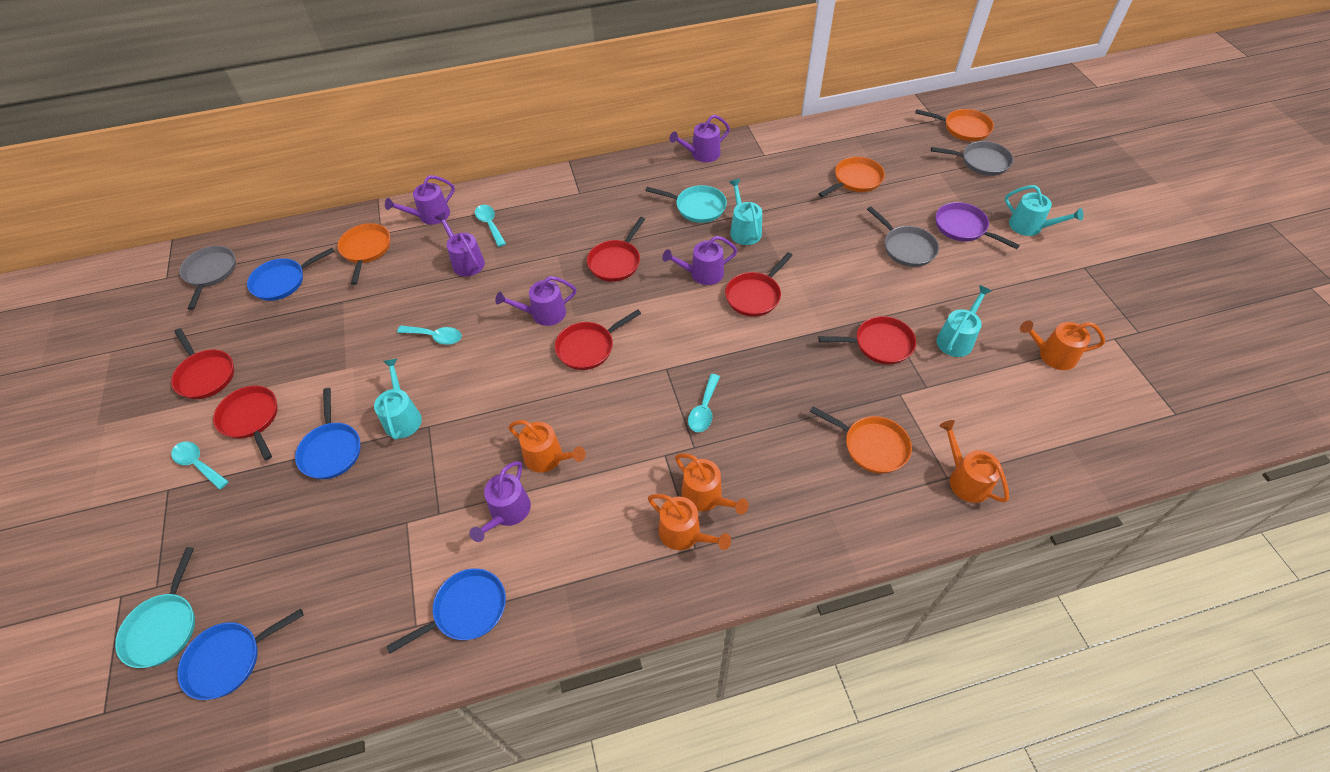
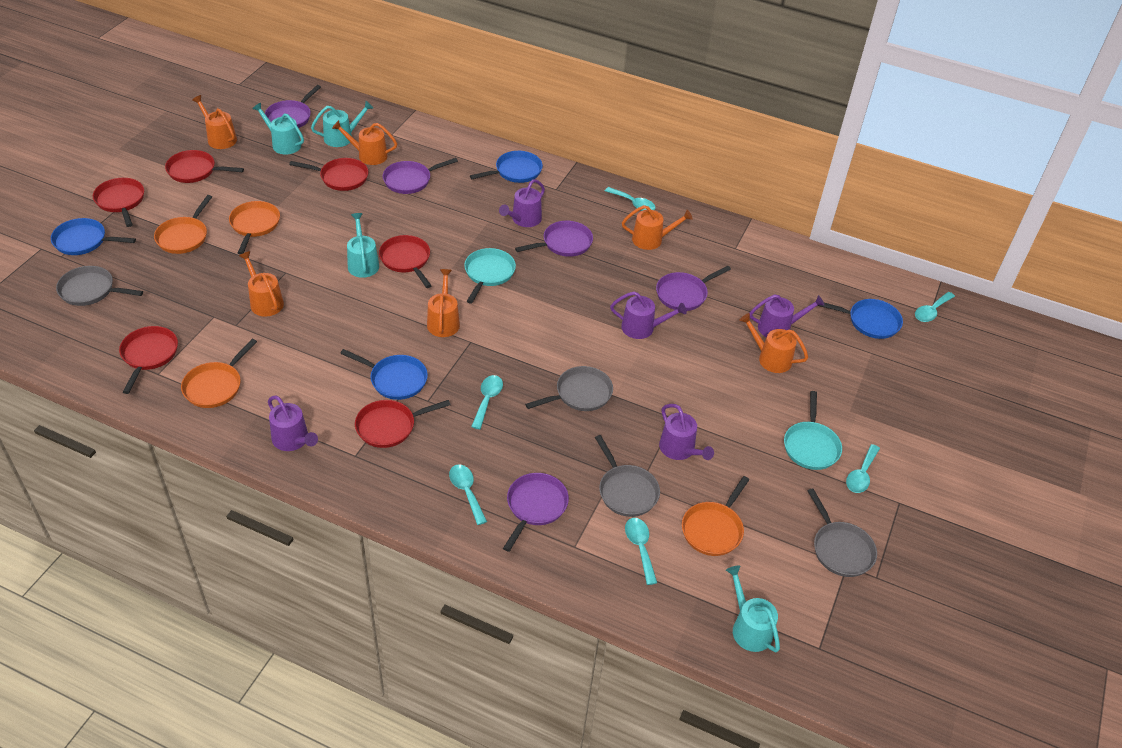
grey pan: 3 -> 4
orange watering can: 5 -> 6
purple pan: 1 -> 5
purple watering can: 6 -> 5
turquoise spoon: 4 -> 6

